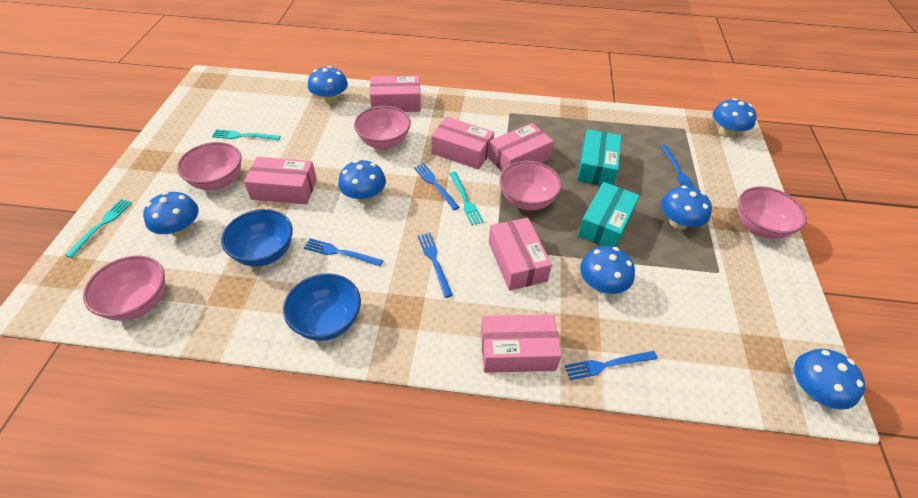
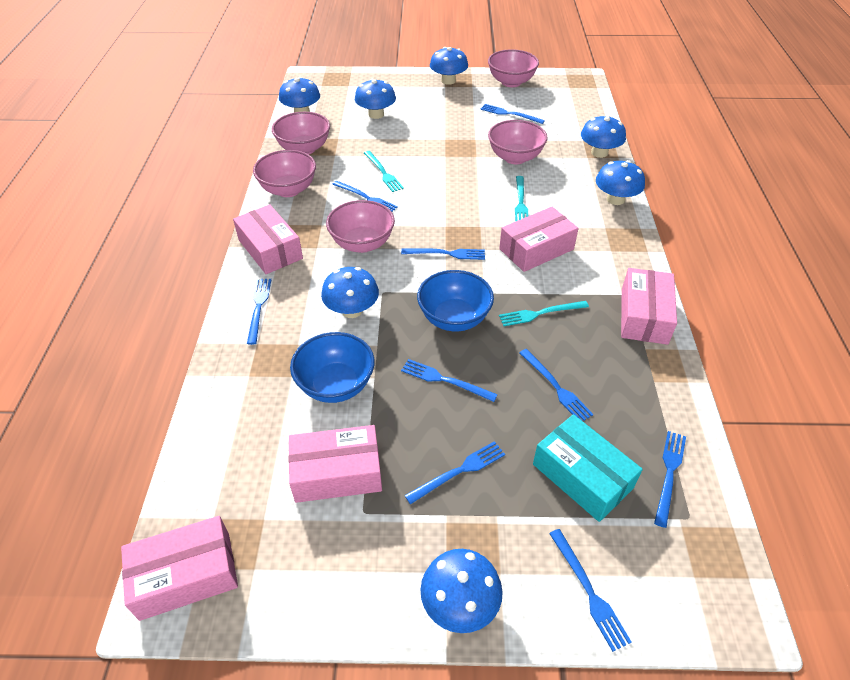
blue fork: 5 -> 9
pink box: 6 -> 5
turquoise box: 2 -> 1

